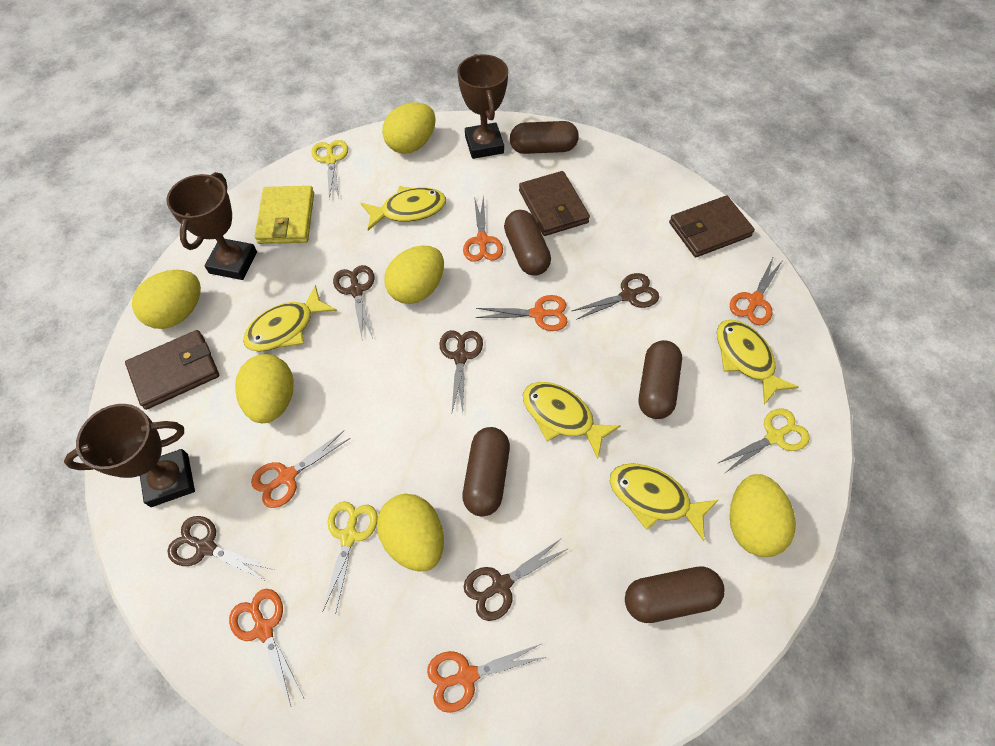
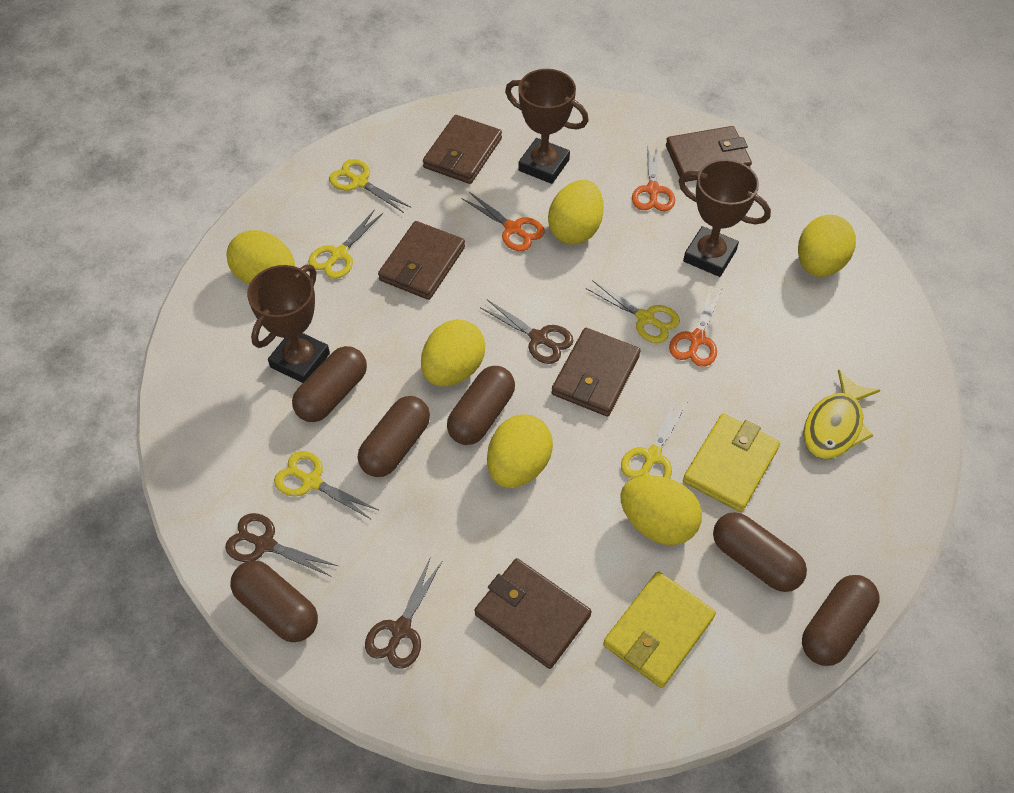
brown capsule: 5 -> 6
brown scissors: 5 -> 3
brown wallet: 3 -> 5
orange scissors: 6 -> 3
yellow fish: 5 -> 1
yellow scissors: 3 -> 5
yellow wallet: 1 -> 2

